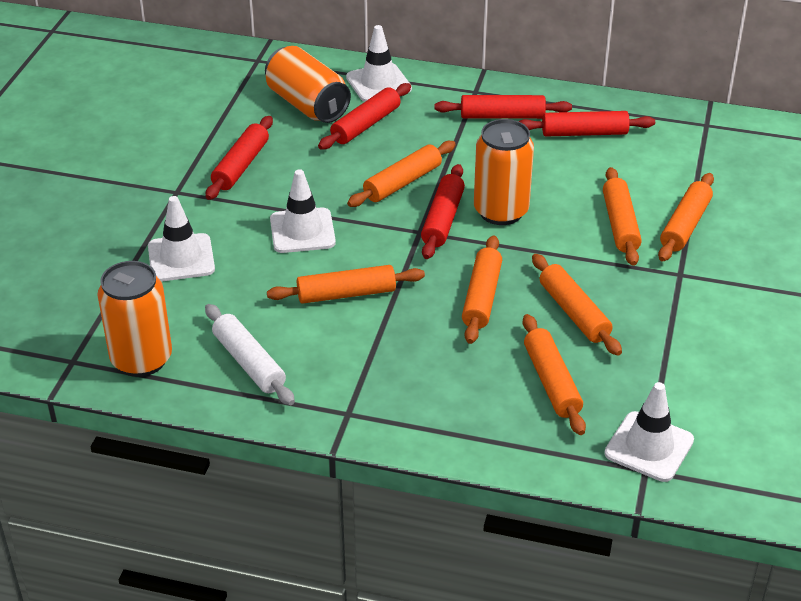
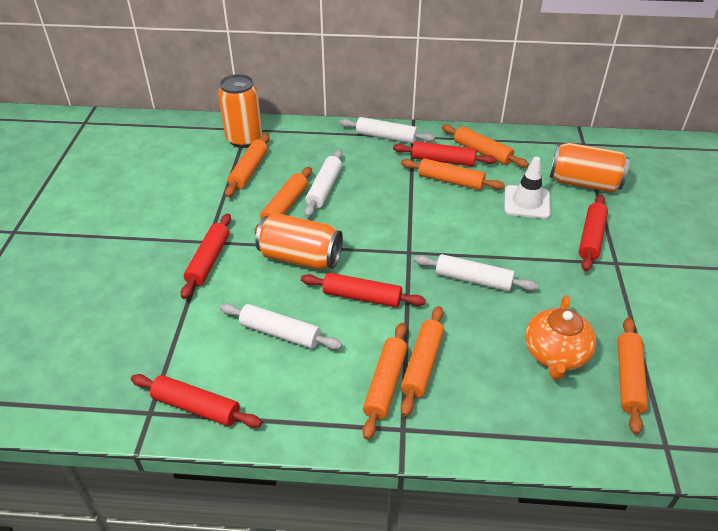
orange teapot: 0 -> 1
white rolling pin: 1 -> 4
white traffic cone: 4 -> 1

